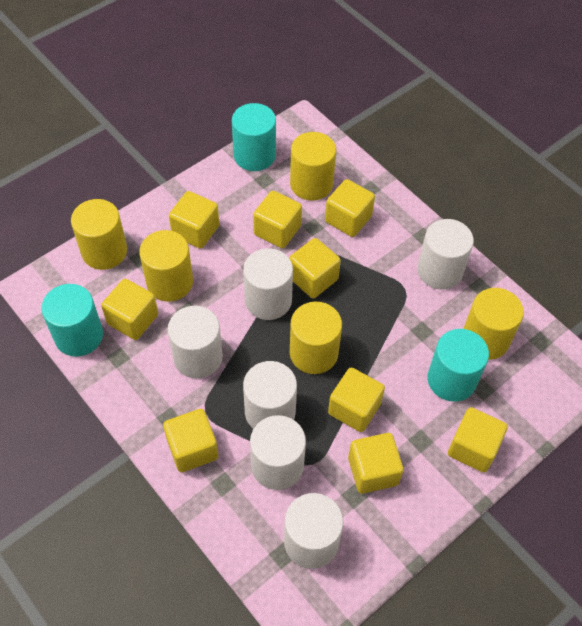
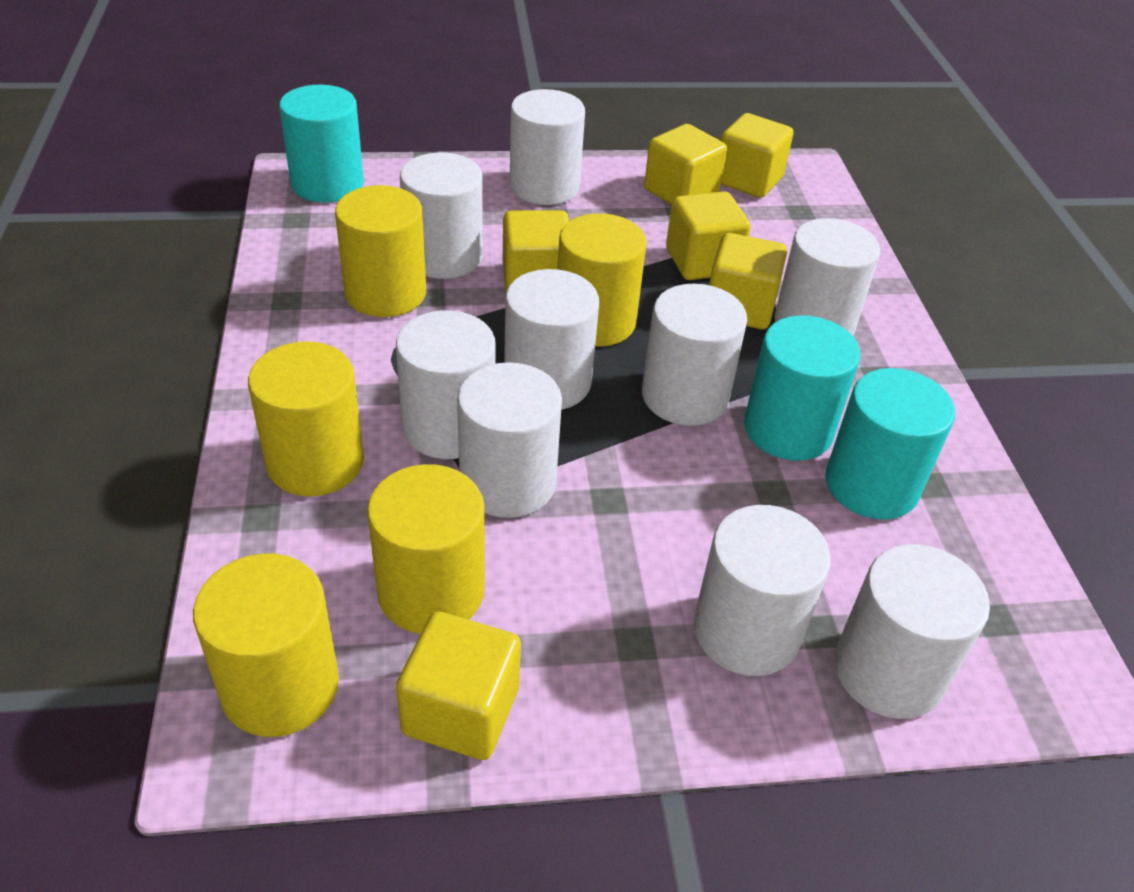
white cylinder: 6 -> 9
yellow cube: 9 -> 6

